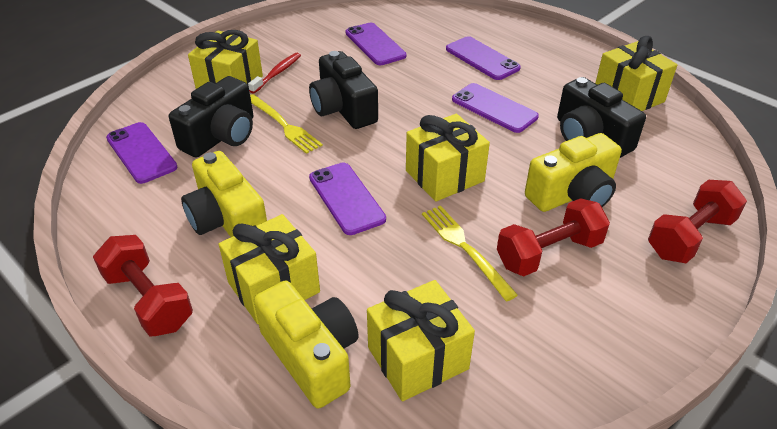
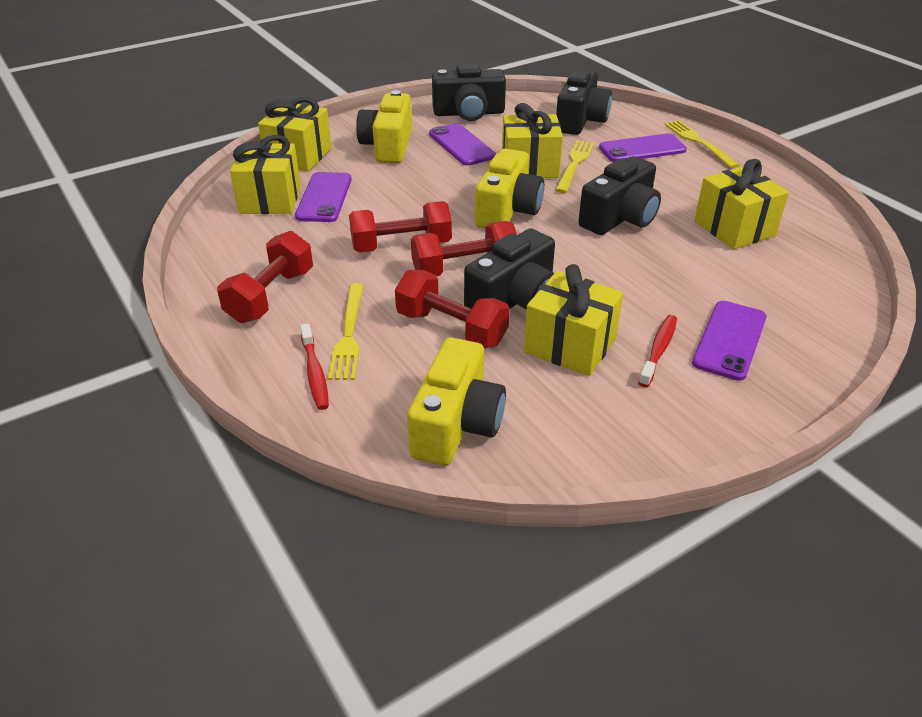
black camera: 3 -> 4
purple phone: 5 -> 4
red dumbbell: 3 -> 4
red toothbrush: 1 -> 2
yellow fork: 2 -> 3

